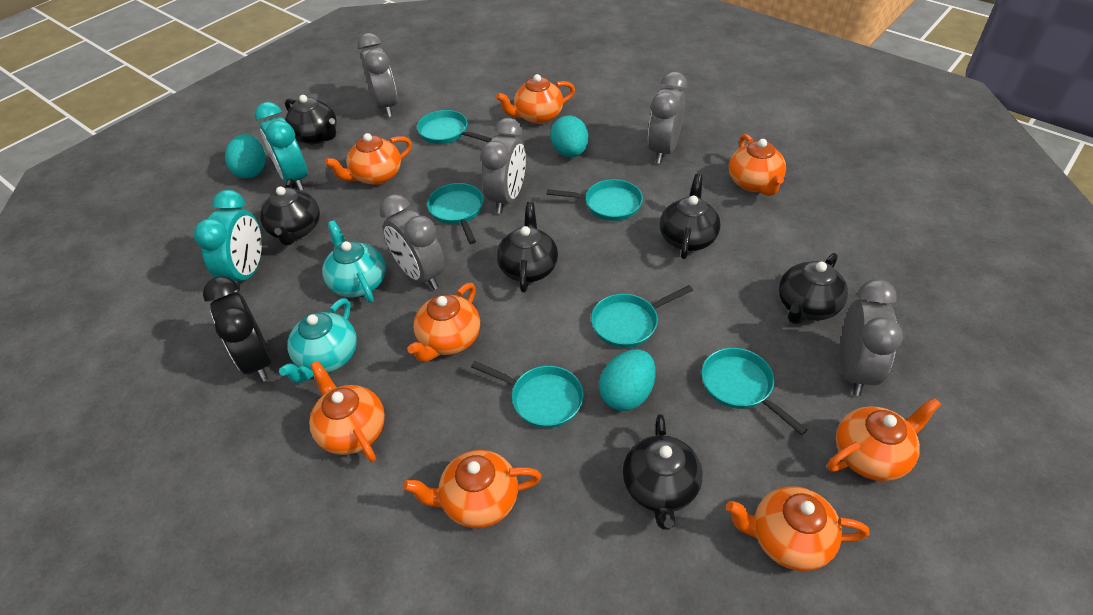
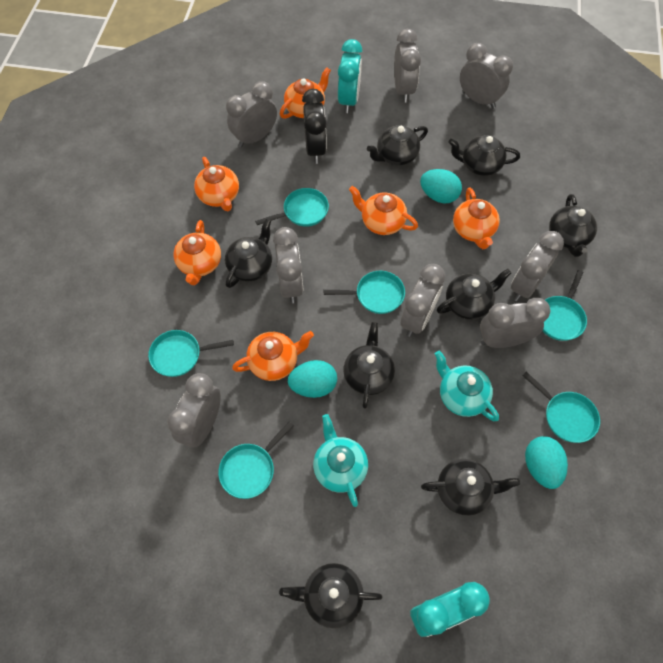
black teapot: 6 -> 8
grey clock: 5 -> 8
orange teapot: 8 -> 6

